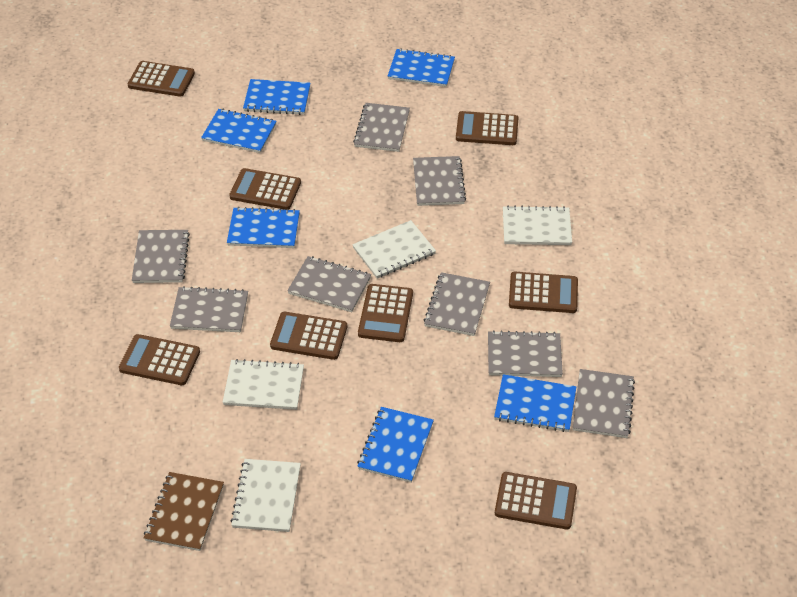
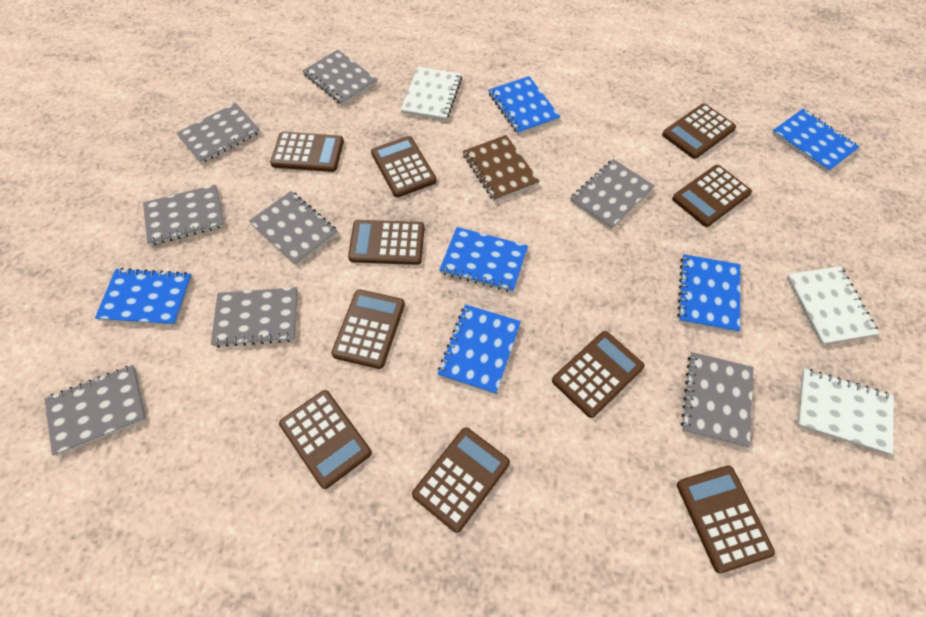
brown calculator: 8 -> 10
white notebook: 4 -> 3

